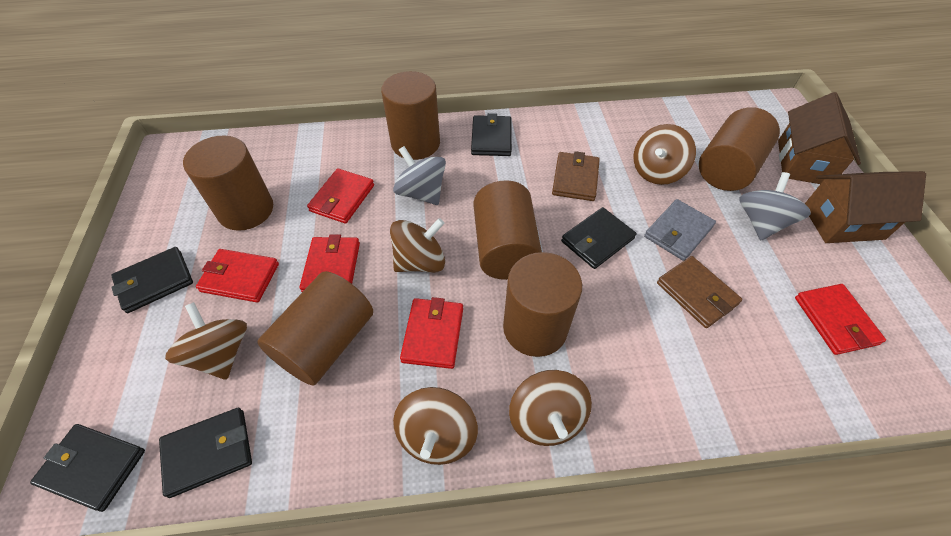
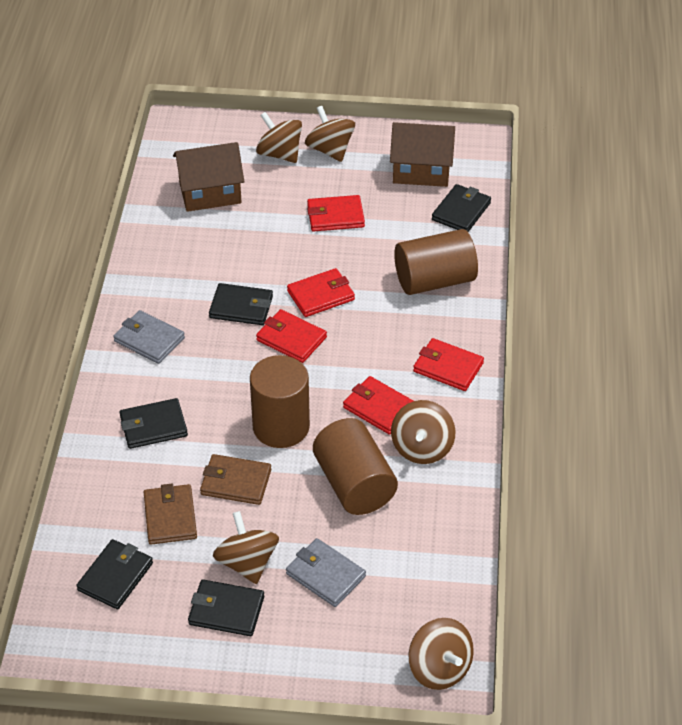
brown cylinder: 6 -> 3
grey spinning top: 2 -> 0
grey wallet: 1 -> 2

